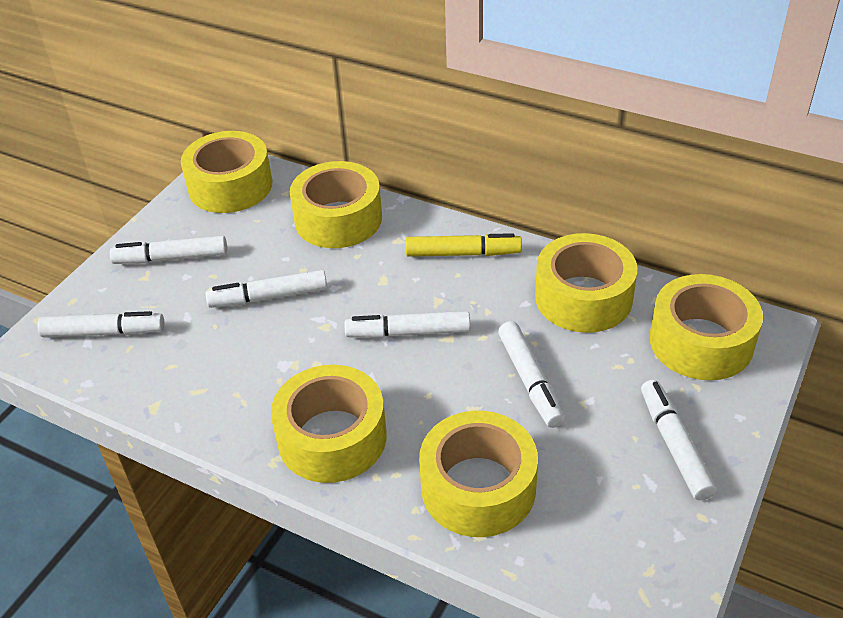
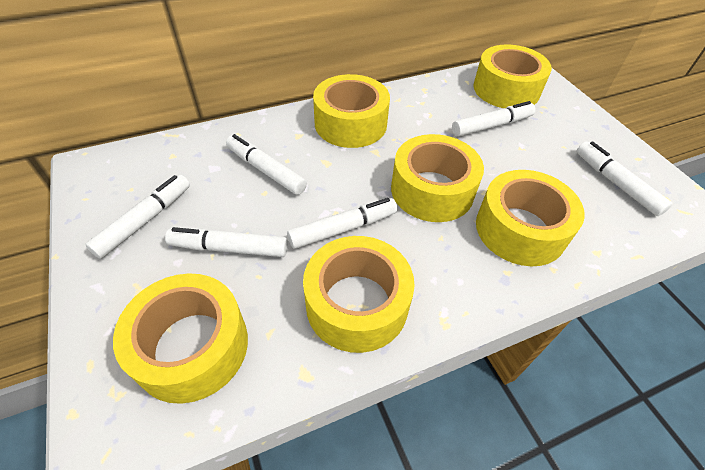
yellow marker: 1 -> 0

